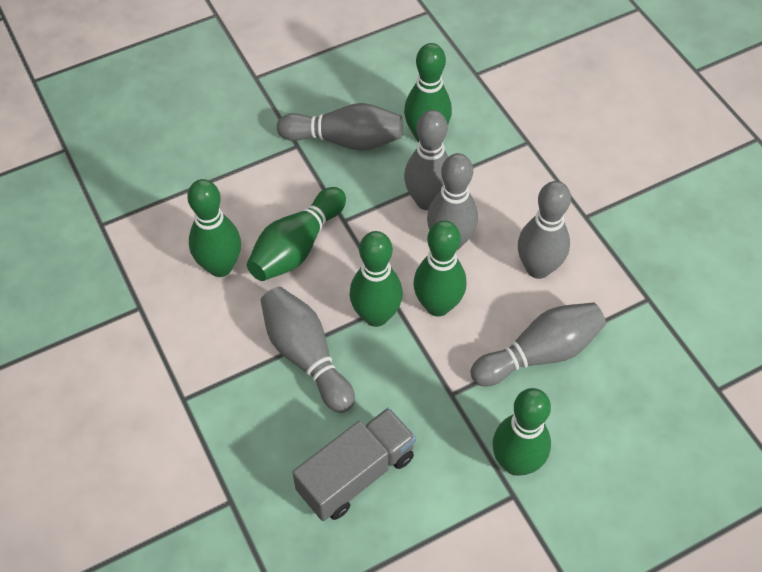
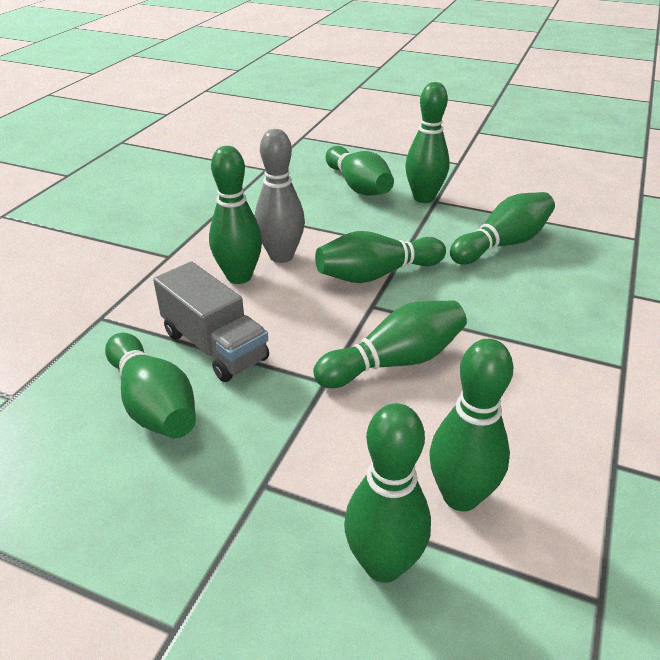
green bowling pin: 6 -> 9
grey bowling pin: 6 -> 1

